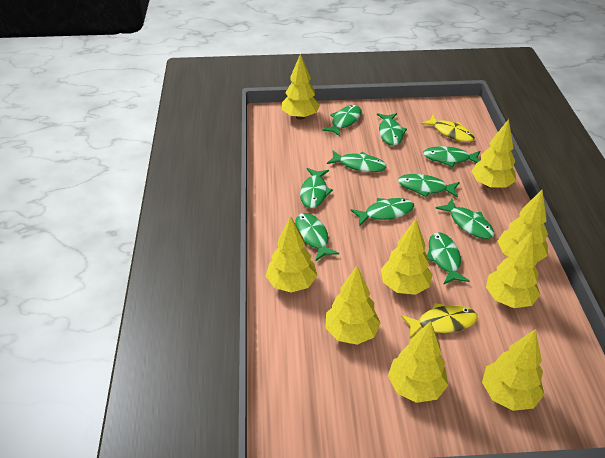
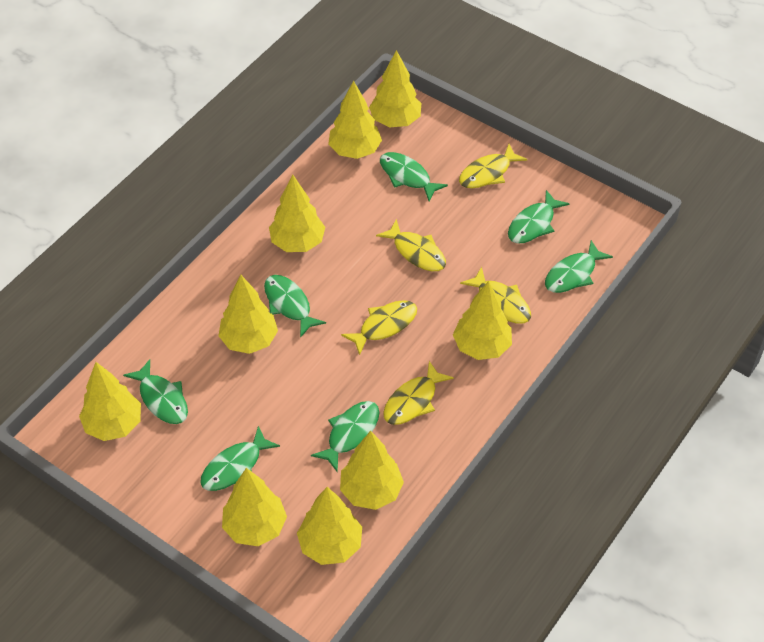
green fish: 10 -> 7
yellow fish: 2 -> 5

